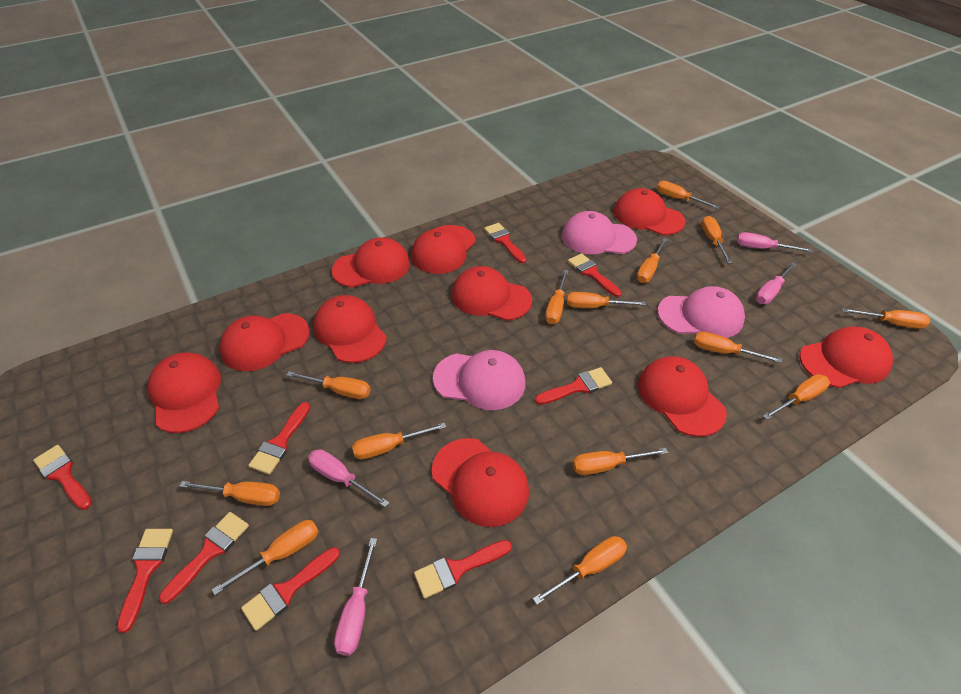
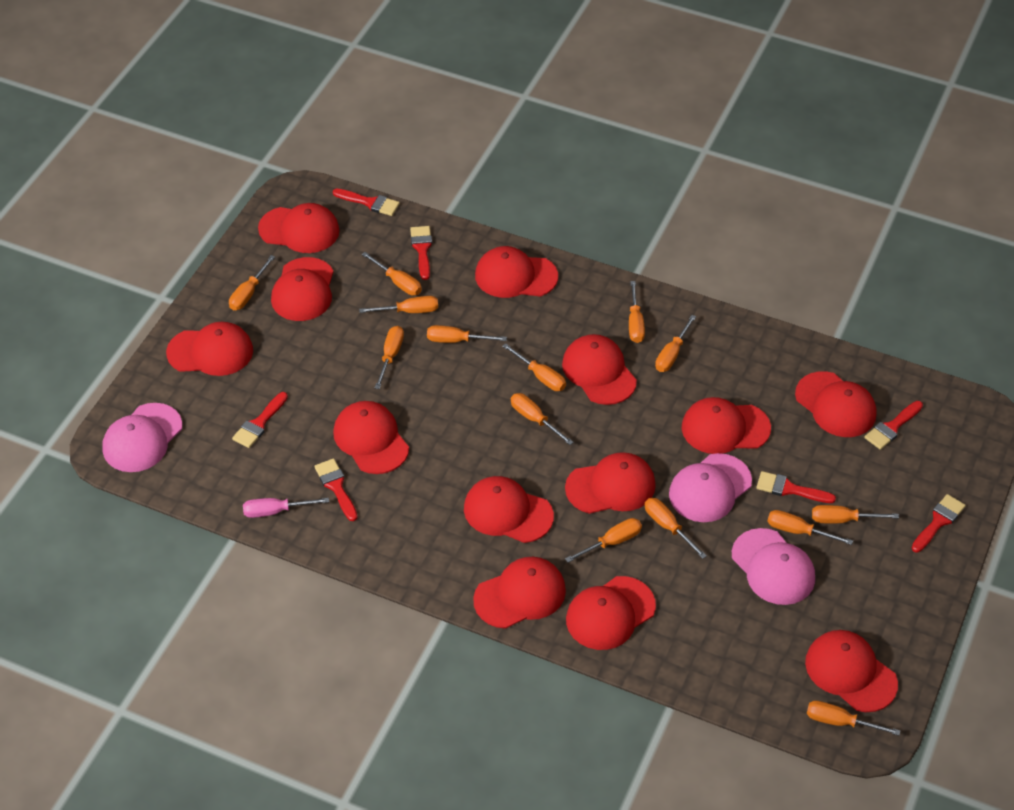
pink screwdriver: 4 -> 1
red brush: 9 -> 7
red cap: 10 -> 13

